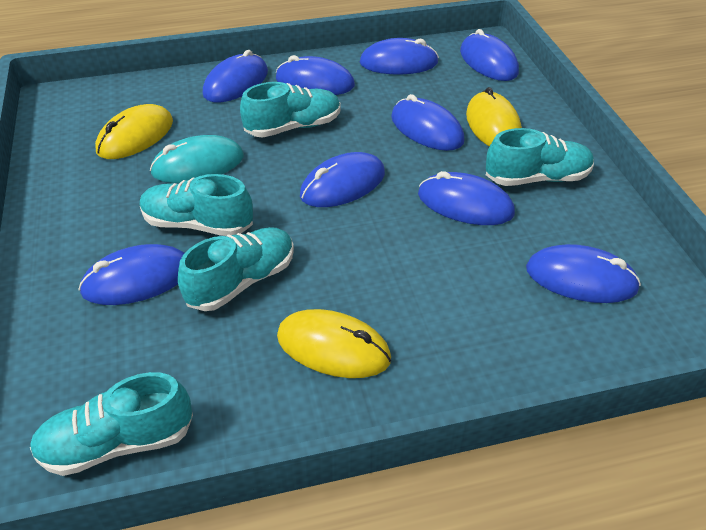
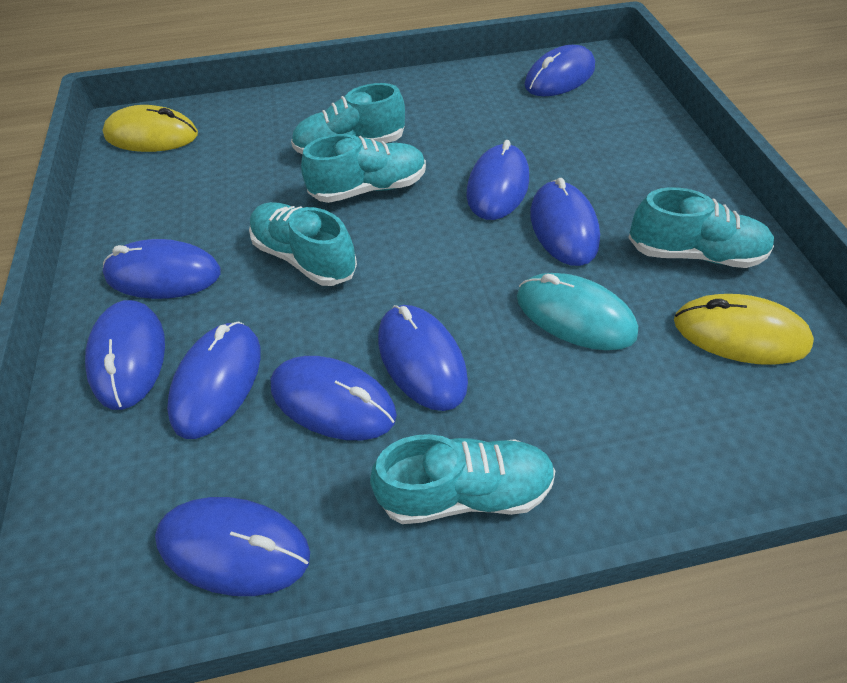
yellow mouse: 3 -> 2

